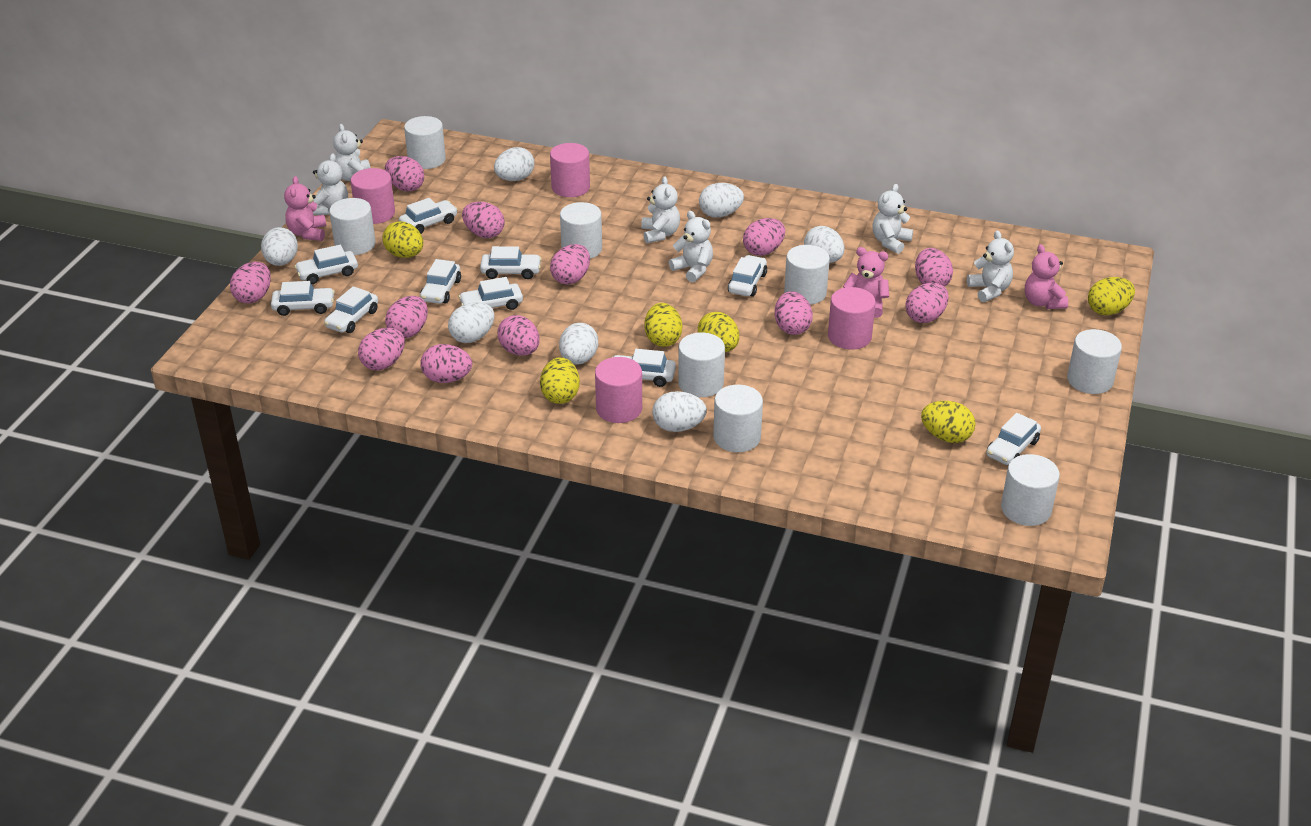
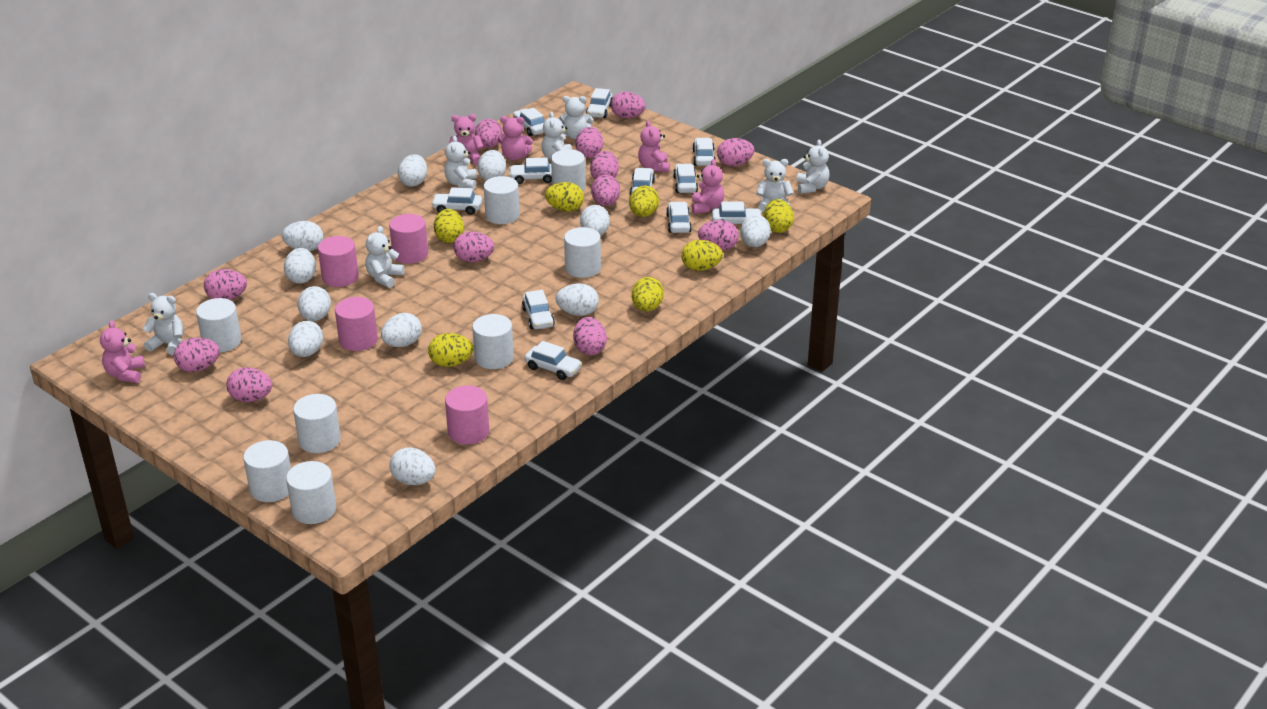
pink teddy bear: 3 -> 5
white car: 10 -> 11
white egg: 7 -> 11
white teddy bear: 6 -> 7
yellow egg: 6 -> 7

